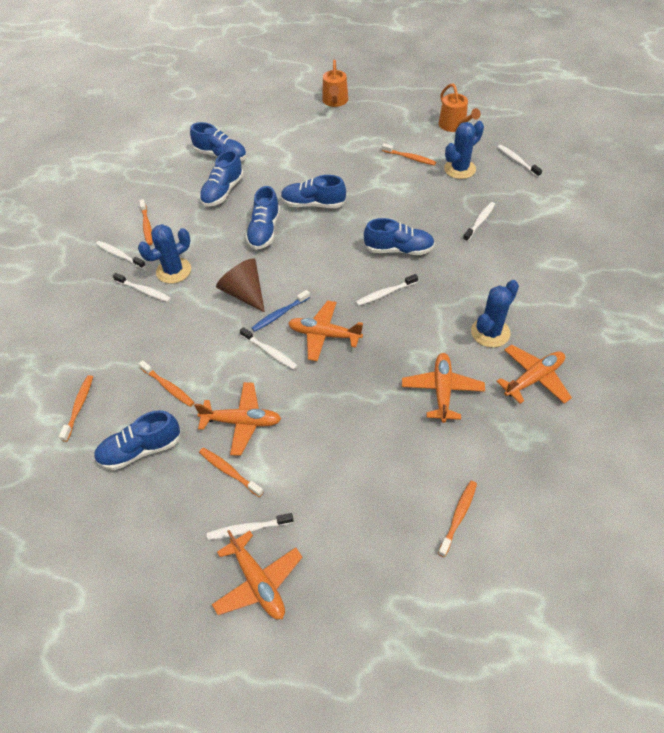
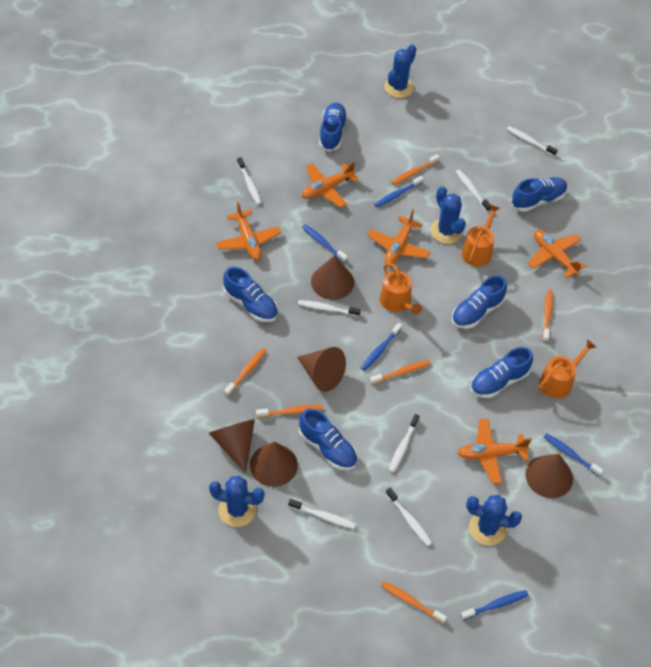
blue cactus: 3 -> 4
blue toothbrush: 1 -> 5
brown cone: 1 -> 5
orange watering can: 2 -> 3

